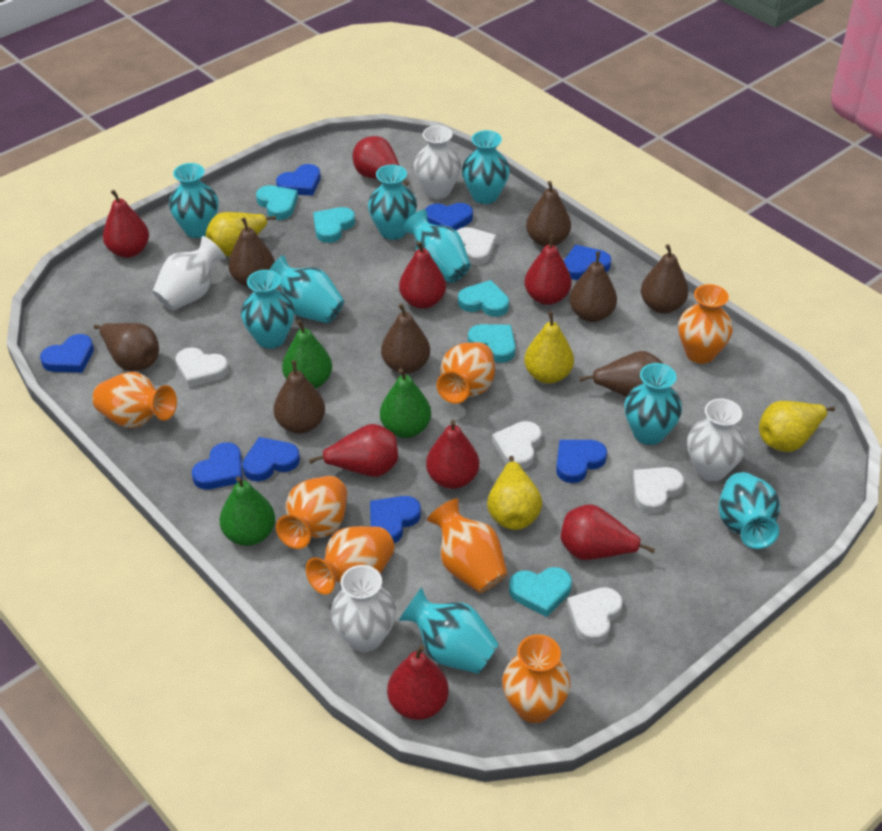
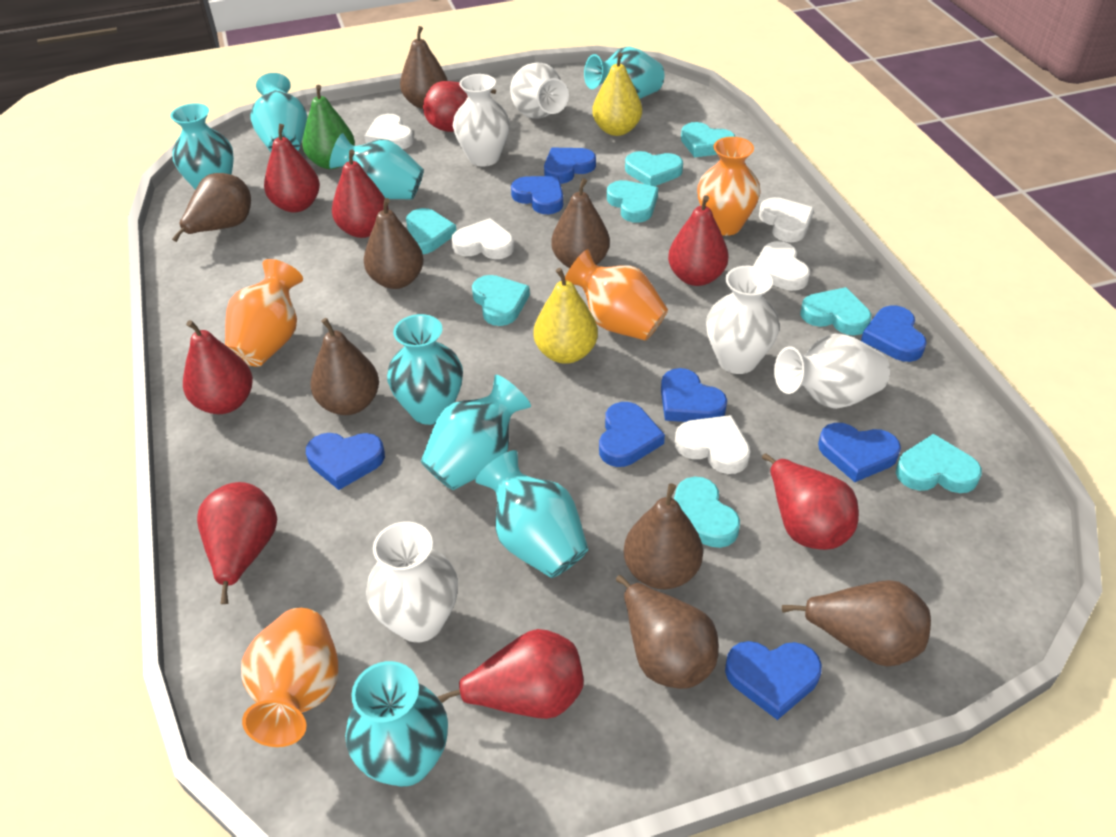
green pear: 3 -> 1
orange vase: 7 -> 4
turquoise heart: 5 -> 8
turquoise vase: 9 -> 8
white vase: 4 -> 5
yellow pear: 4 -> 2

